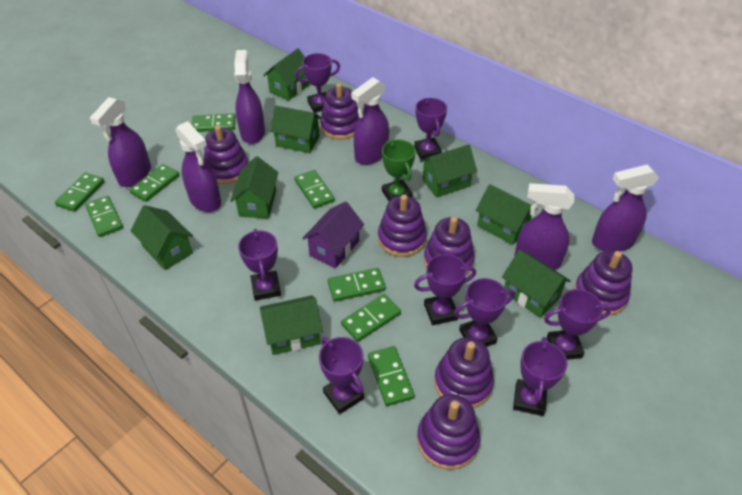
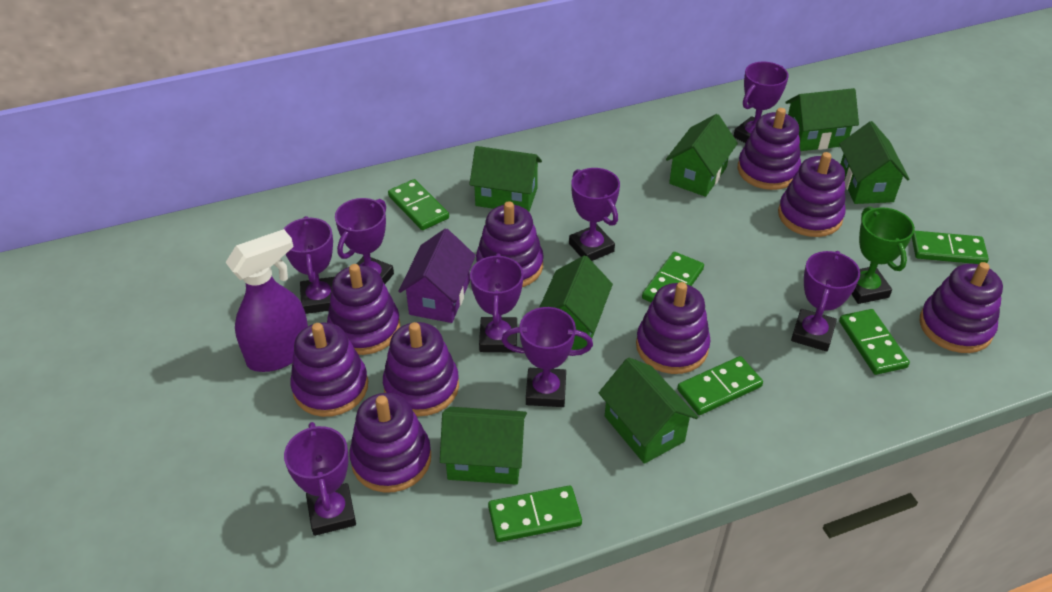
green domino: 8 -> 6
green house: 8 -> 7
purple spray bottle: 6 -> 1
purple stacking toy: 7 -> 9

